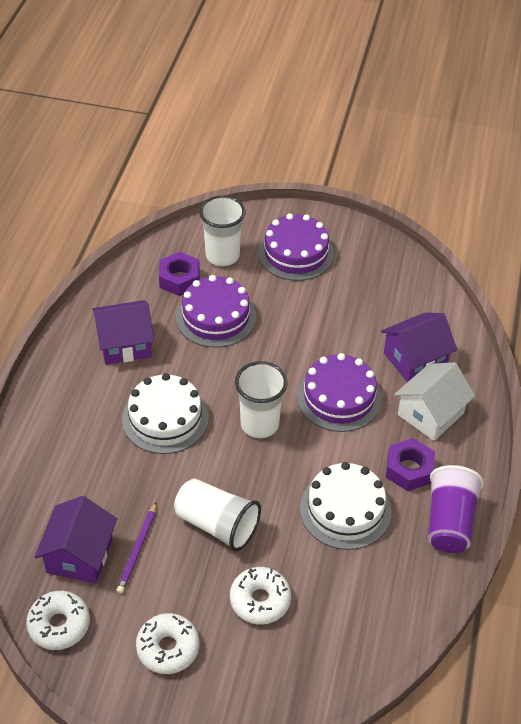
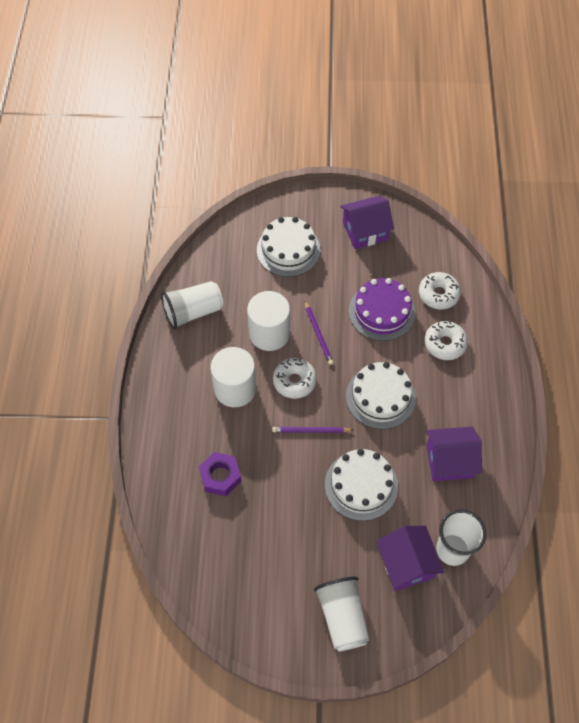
purple cake: 3 -> 1
purple cup: 1 -> 0
purple nut: 2 -> 1
purple pencil: 1 -> 2
white cake: 2 -> 3
white cylinder: 0 -> 2
white house: 1 -> 0

